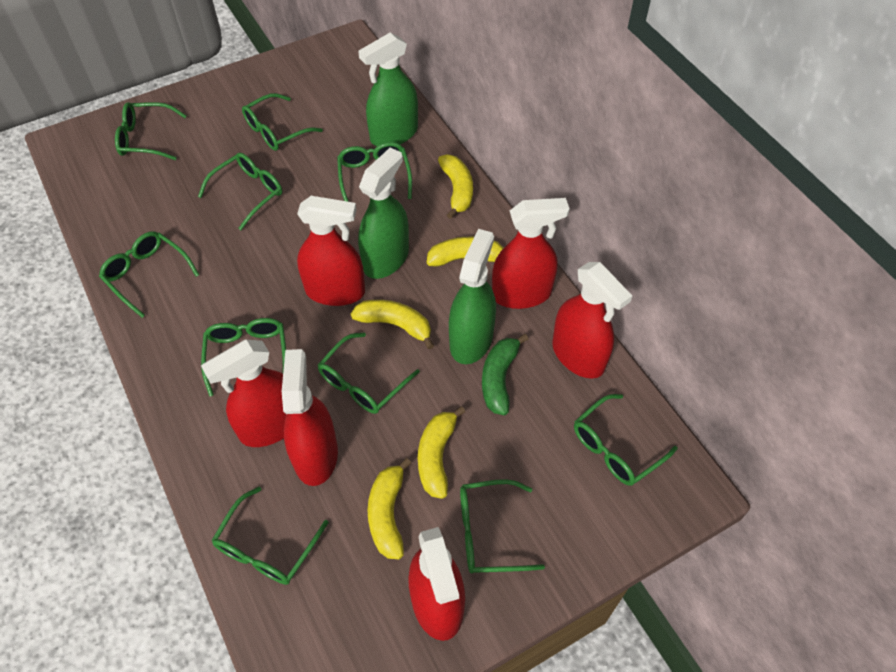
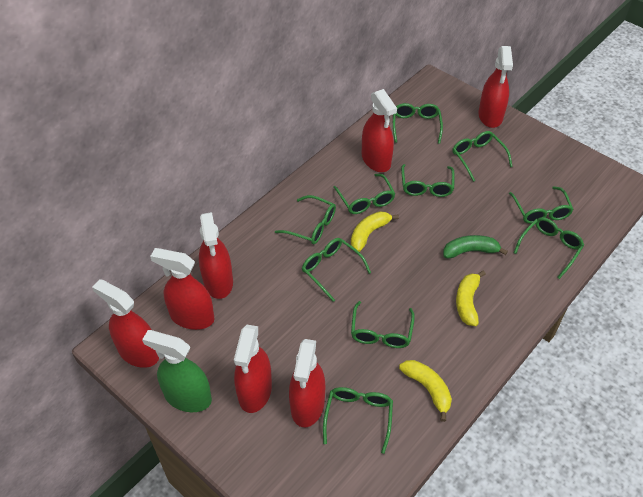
green spray bottle: 3 -> 1
red spray bottle: 6 -> 7
yellow banana: 5 -> 3

